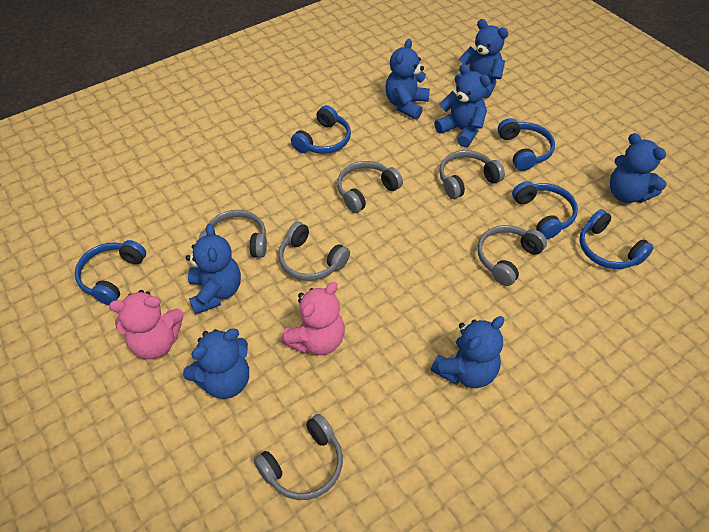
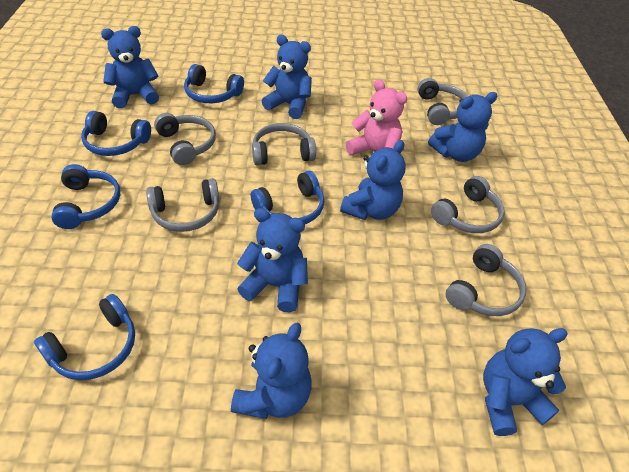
pink teddy bear: 2 -> 1

